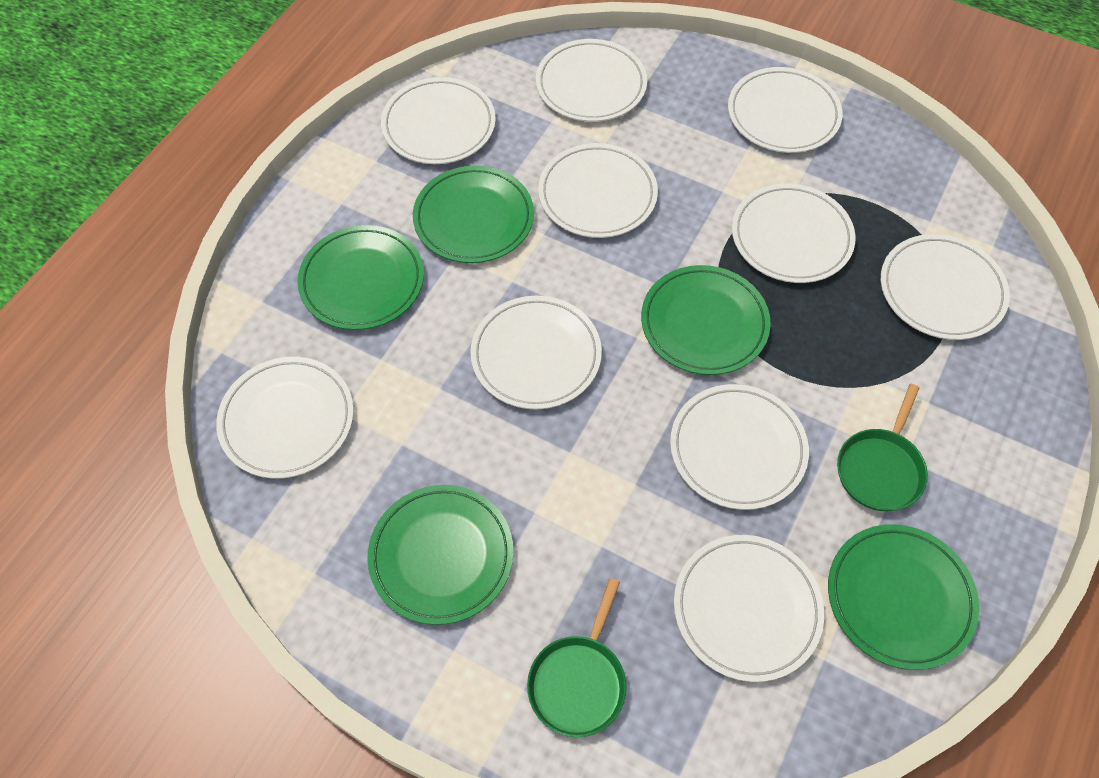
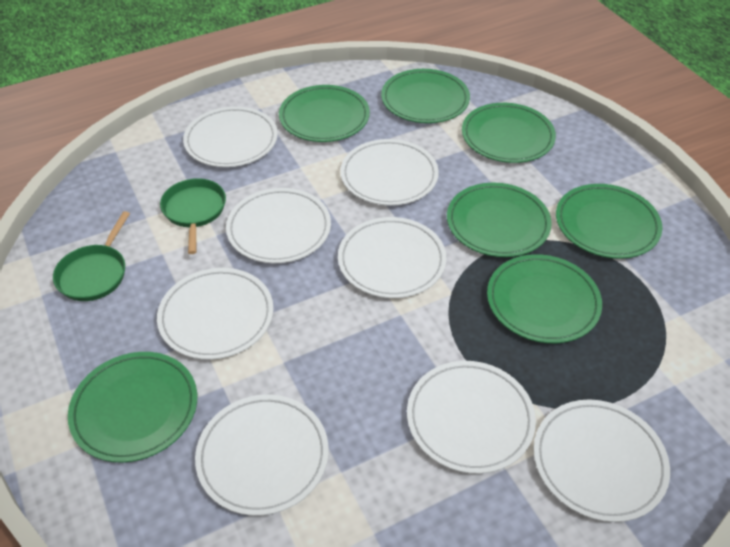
green plate: 5 -> 7
white plate: 10 -> 8

